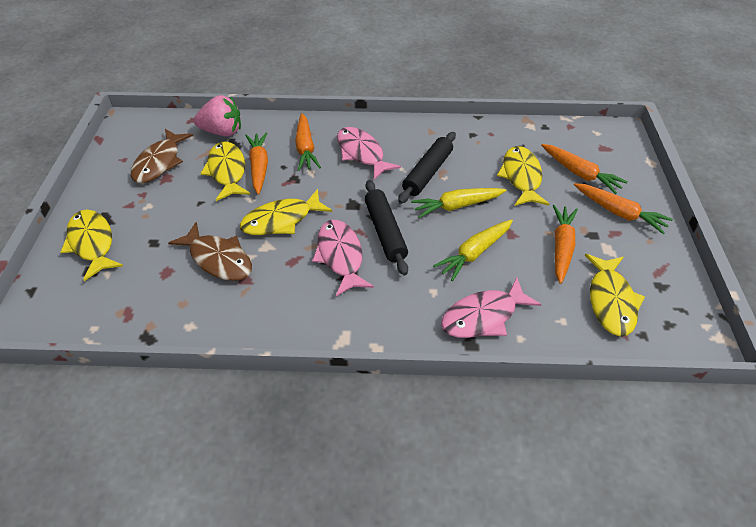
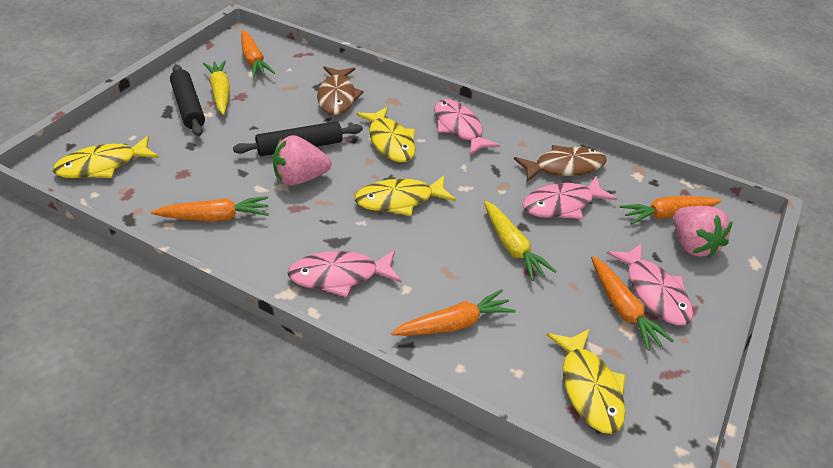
pink fish: 3 -> 4
pink strawberry: 1 -> 2
yellow fish: 5 -> 4

